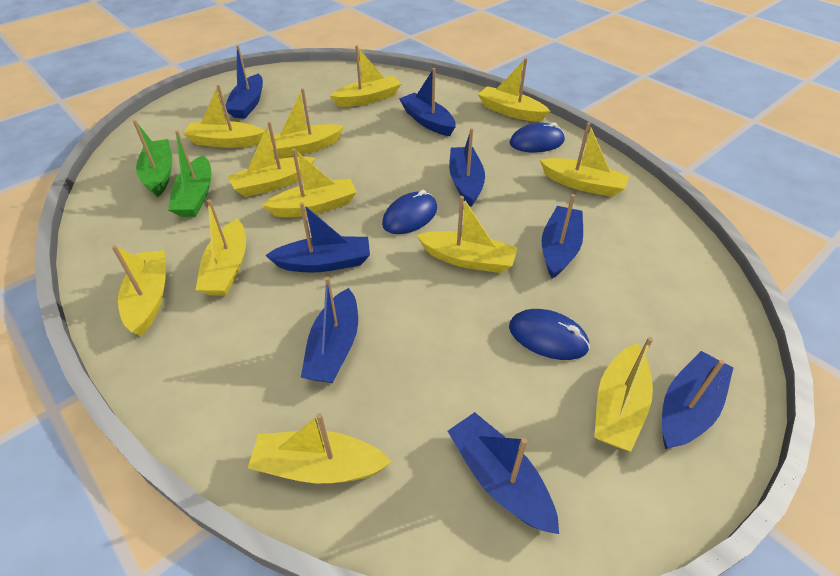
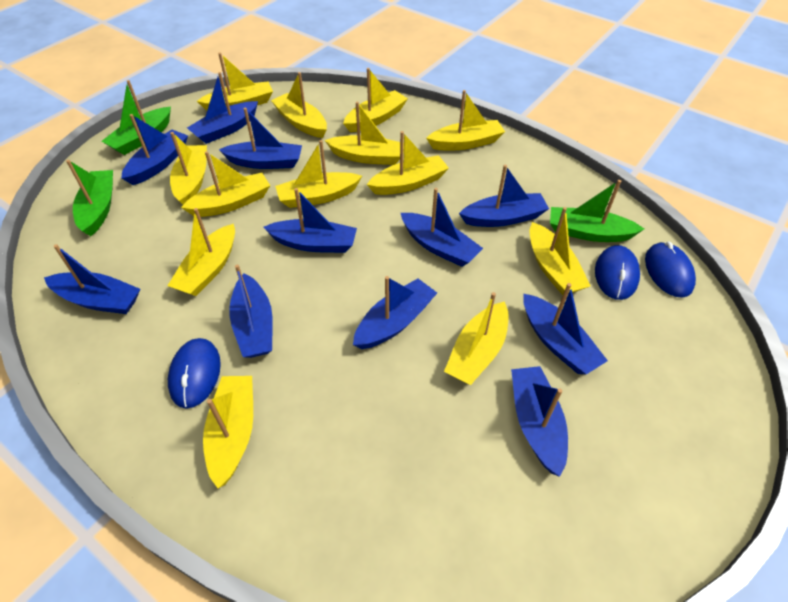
blue boat: 8 -> 11
green boat: 2 -> 3
yellow boat: 12 -> 13

